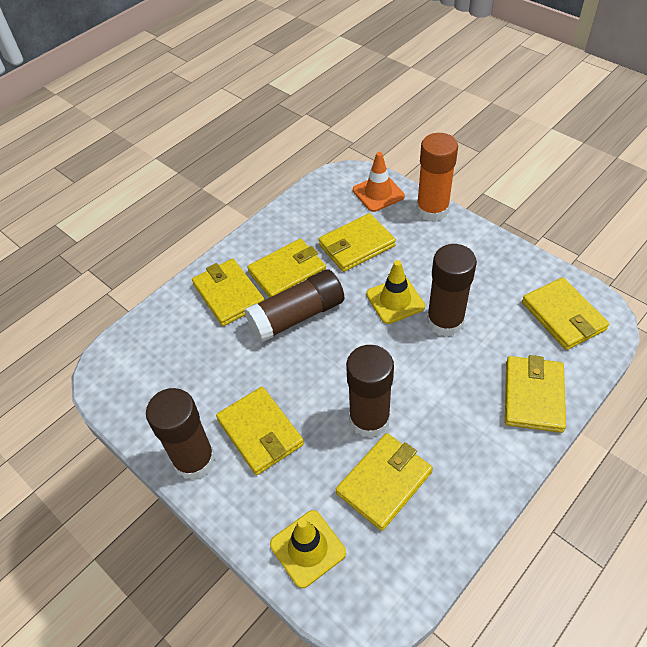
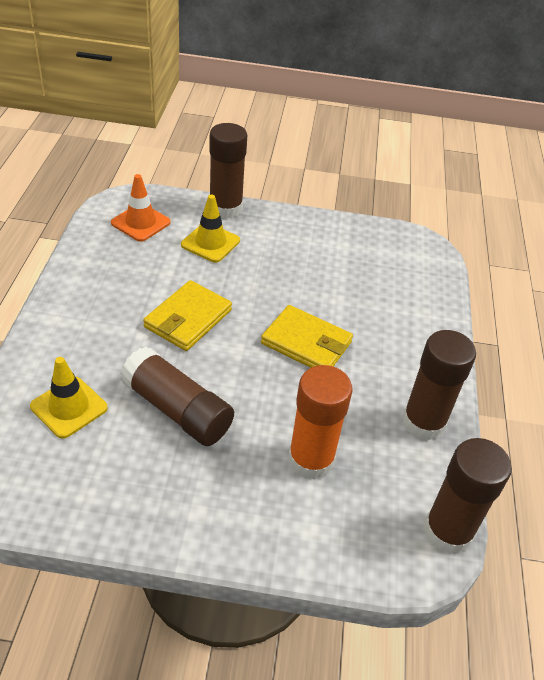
yellow wallet: 7 -> 2

